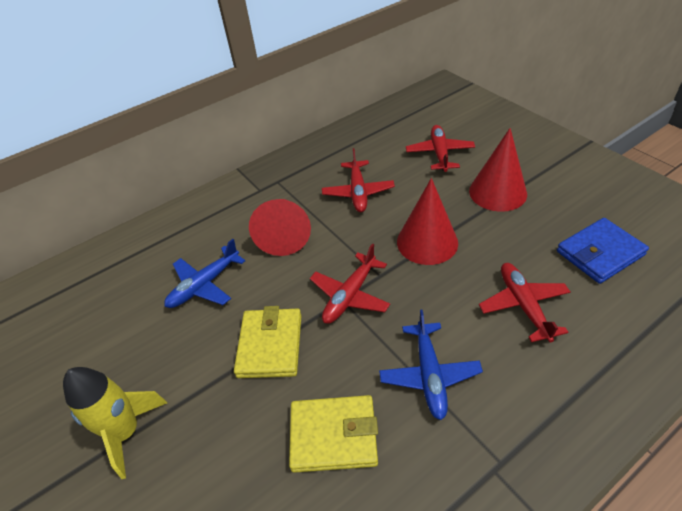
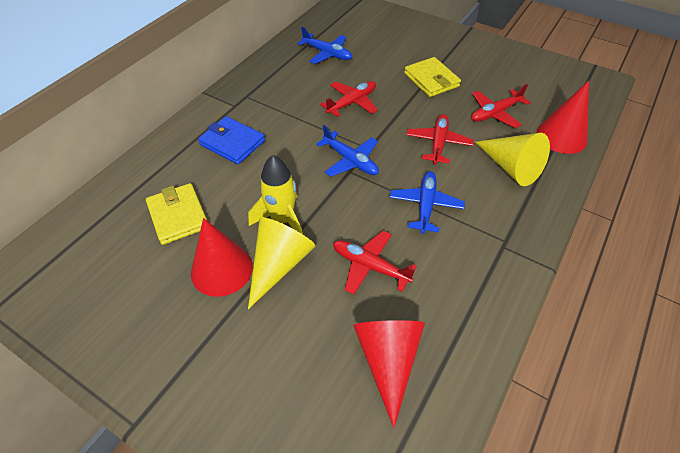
blue plane: 2 -> 3
yellow cone: 0 -> 2

